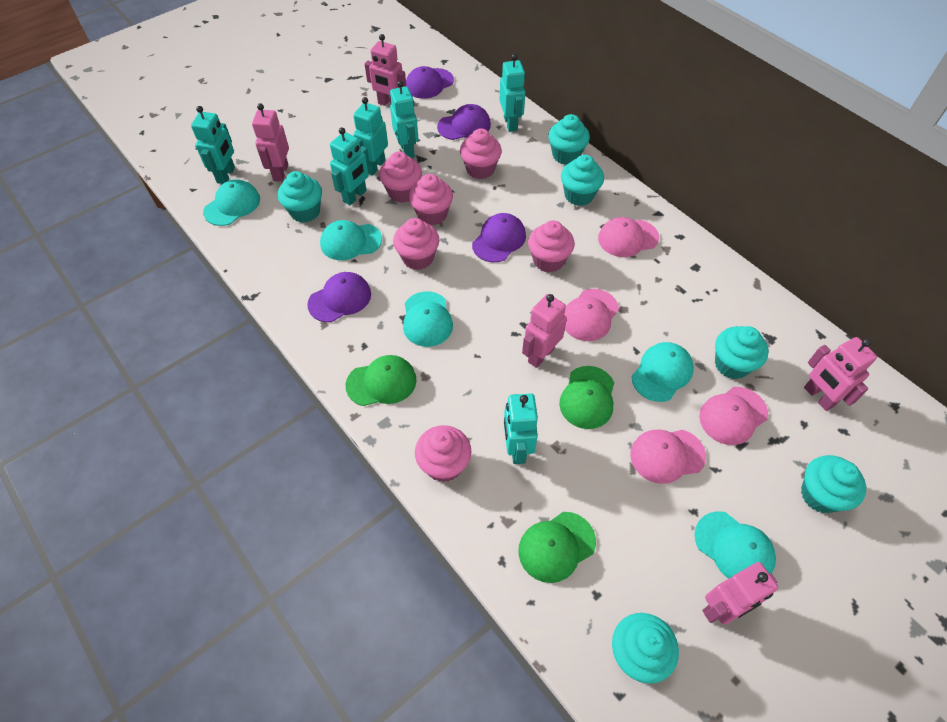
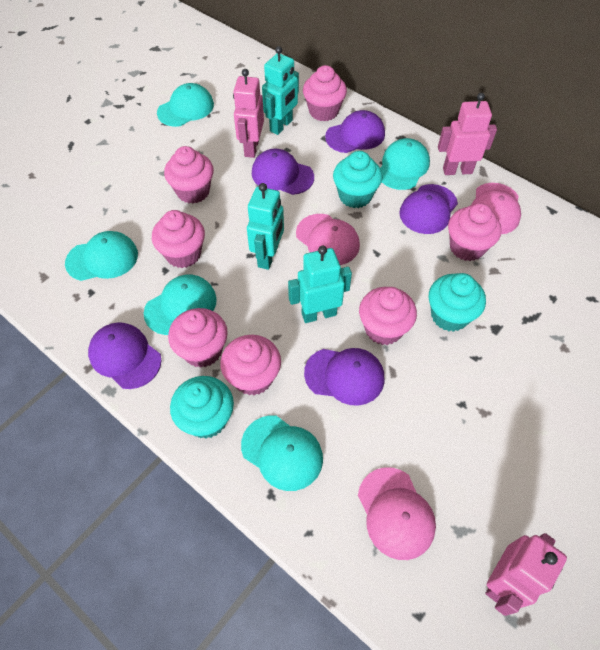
green cap: 3 -> 0
pink cap: 4 -> 3
pink cupcake: 6 -> 7
pink robot: 5 -> 3
purple cap: 4 -> 5
turquoise cupcake: 6 -> 3
turquoise robot: 6 -> 3

